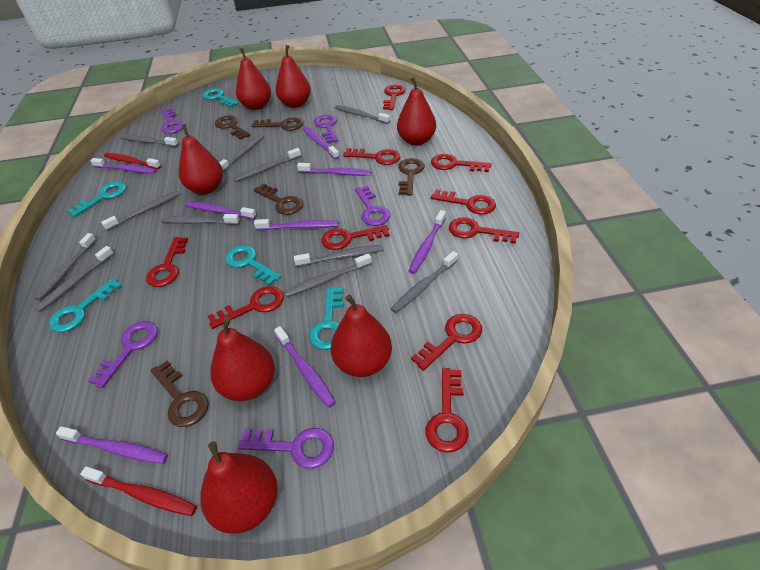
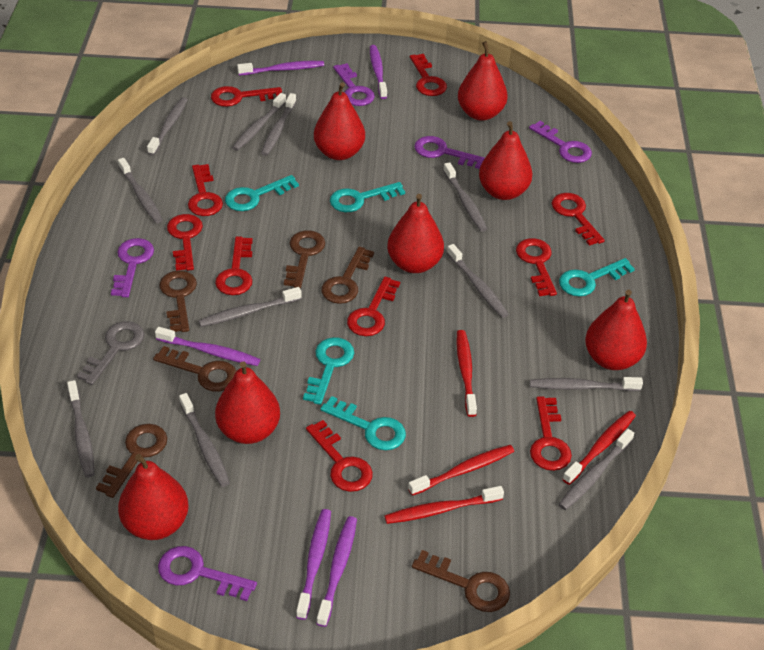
brown key: 5 -> 6
grey key: 0 -> 1
purple toothbrush: 8 -> 5
red toothbrush: 2 -> 4

